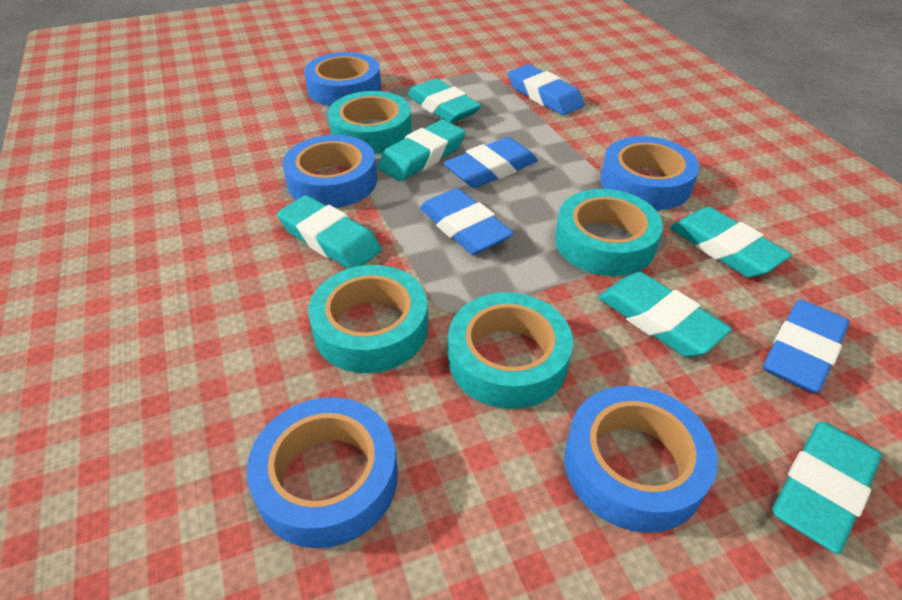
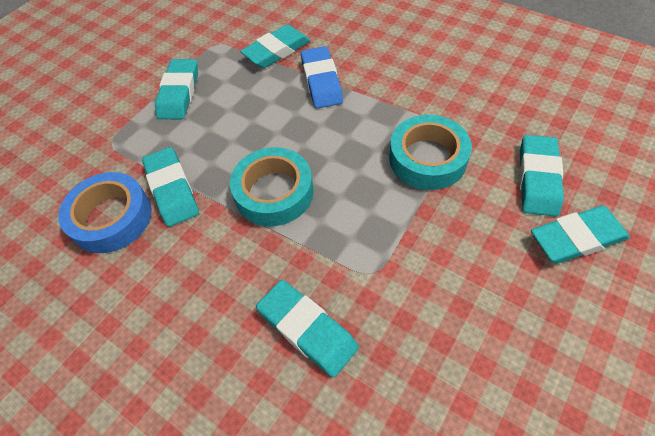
blue eraser: 4 -> 1
blue tape: 5 -> 1
turquoise tape: 4 -> 2

